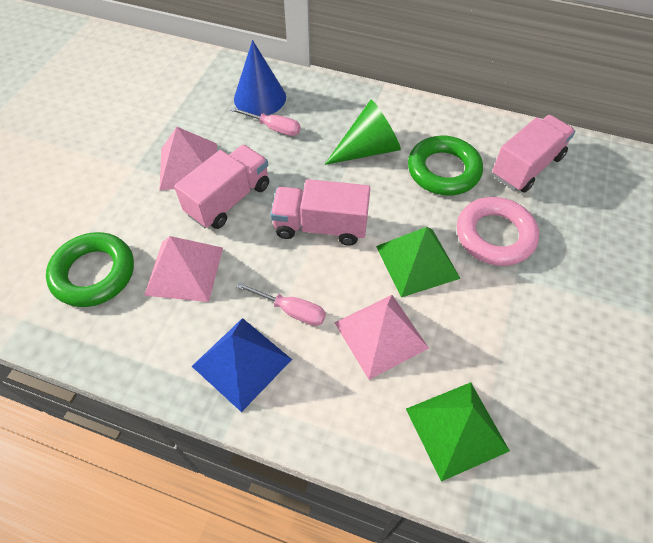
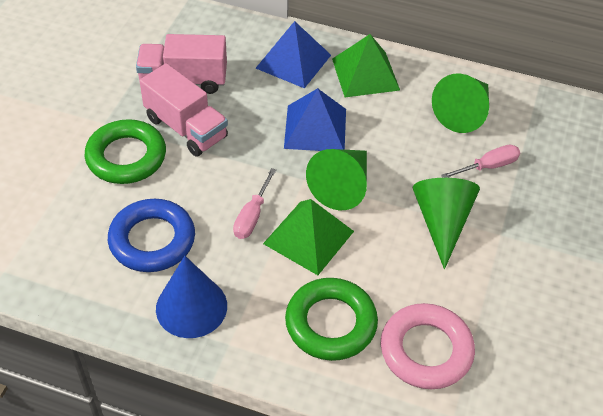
blue pyramid: 1 -> 2
blue ring: 0 -> 1
green cone: 1 -> 3
pink pyramid: 3 -> 0
pink truck: 3 -> 2

